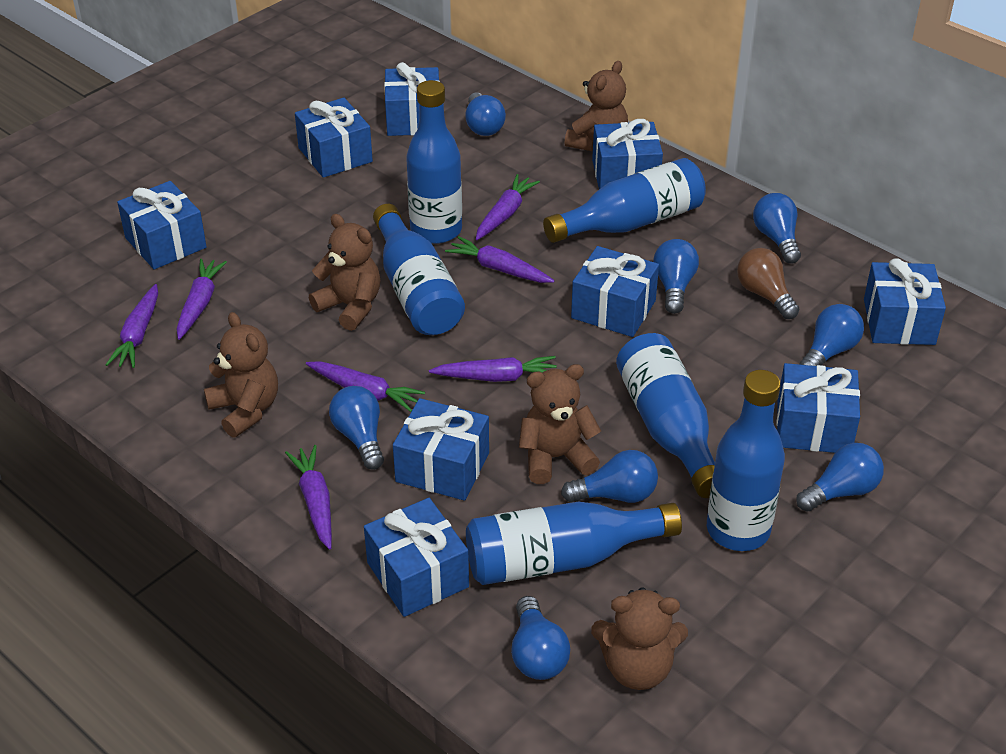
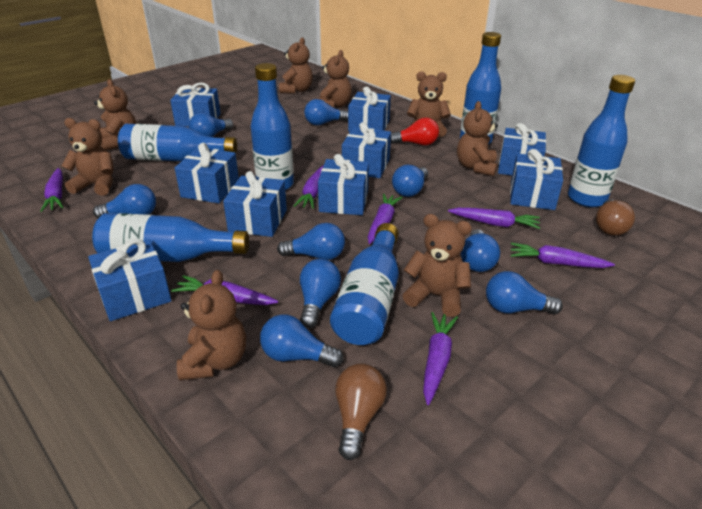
blue light bulb: 8 -> 9
brown light bulb: 1 -> 2
brown teddy bear: 5 -> 8
red light bulb: 0 -> 1

